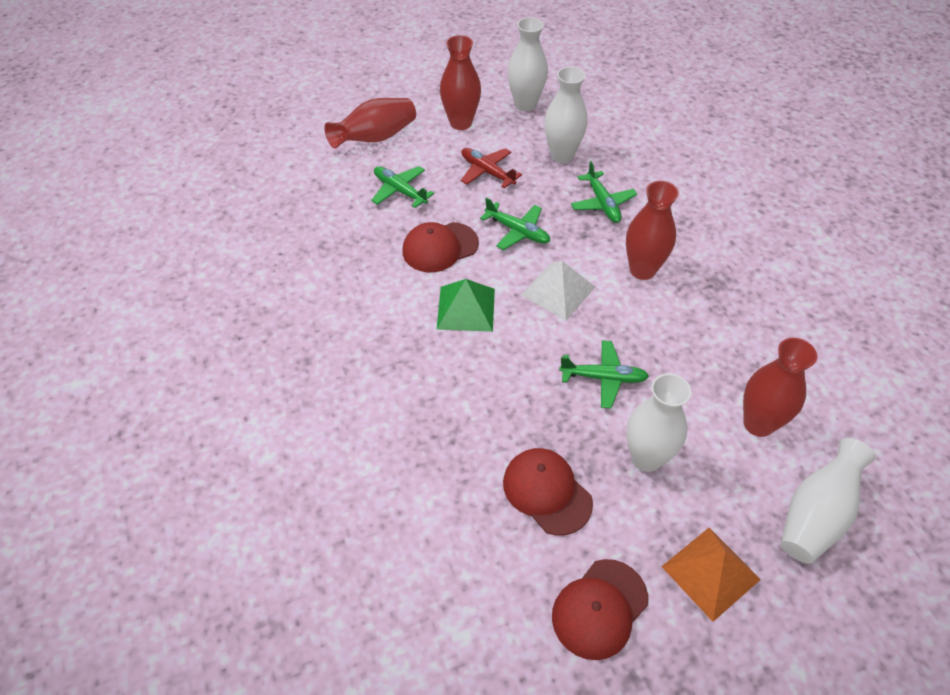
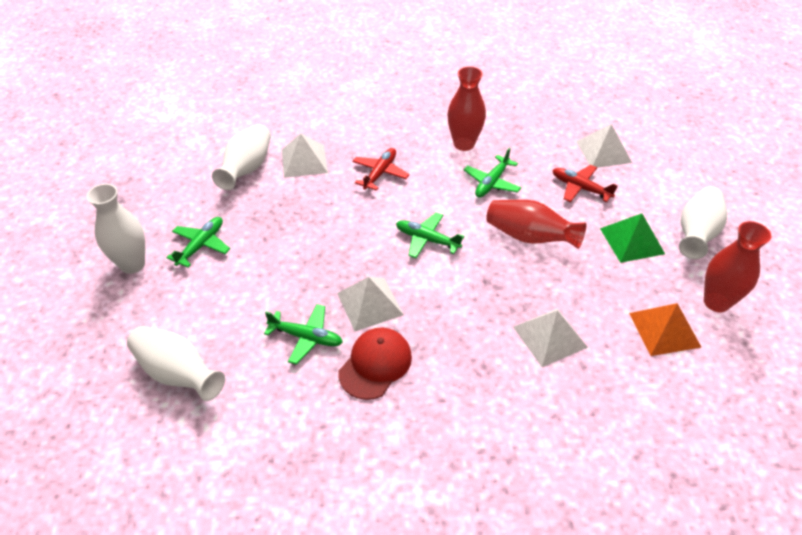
red cap: 3 -> 1
red plane: 1 -> 2
red vase: 4 -> 3
white pyramid: 1 -> 4

